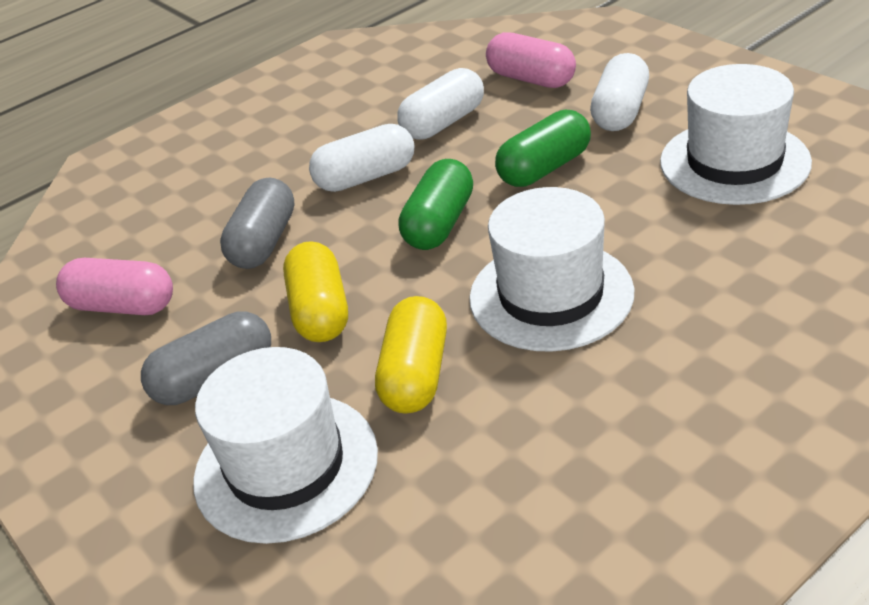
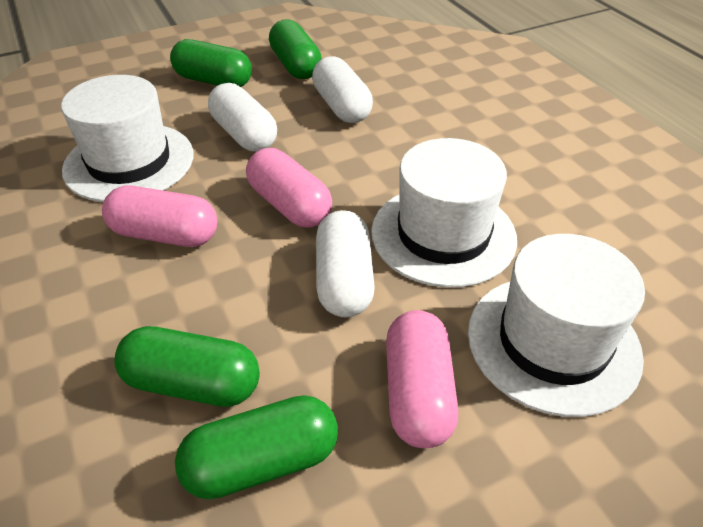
green capsule: 2 -> 4
grey capsule: 2 -> 0
pink capsule: 2 -> 3
yellow capsule: 2 -> 0

